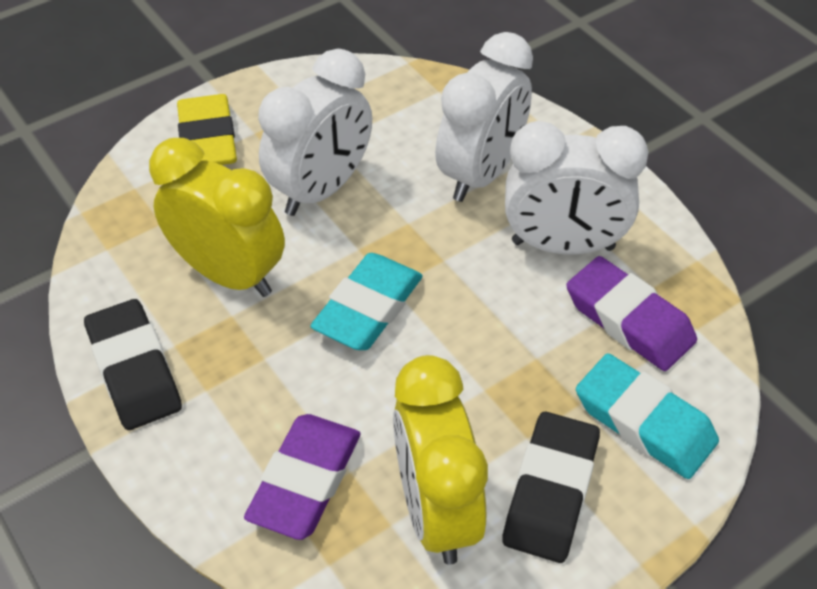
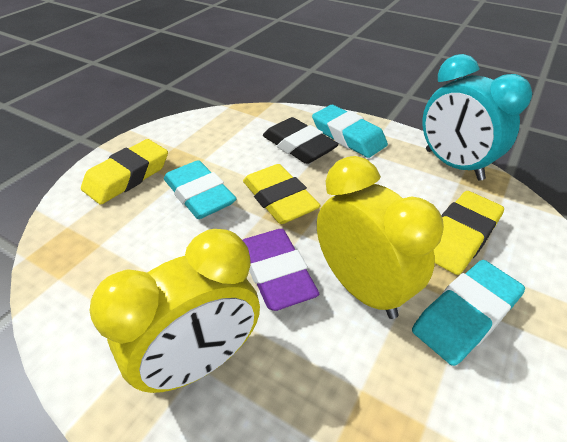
black eraser: 2 -> 1
purple eraser: 2 -> 1
turquoise clock: 0 -> 1
turquoise eraser: 2 -> 3
white clock: 3 -> 0
yellow eraser: 1 -> 3

